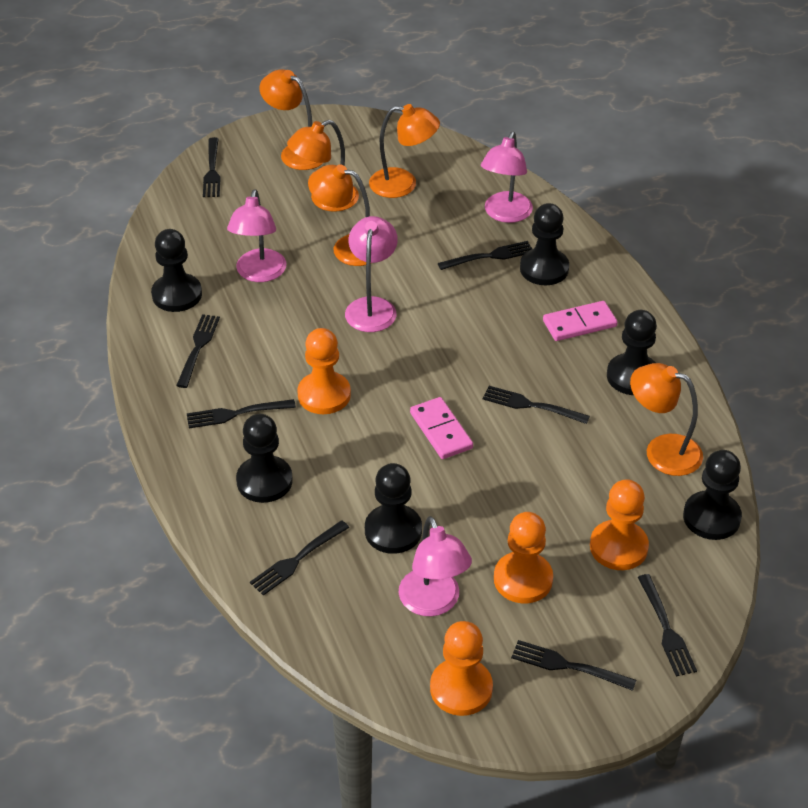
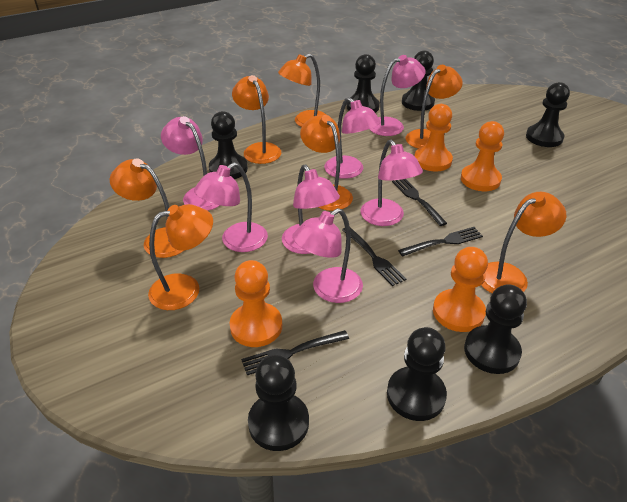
black fork: 8 -> 4
black pawn: 6 -> 7
orange lamp: 5 -> 7
pink domino: 2 -> 0
pink lamp: 4 -> 7

